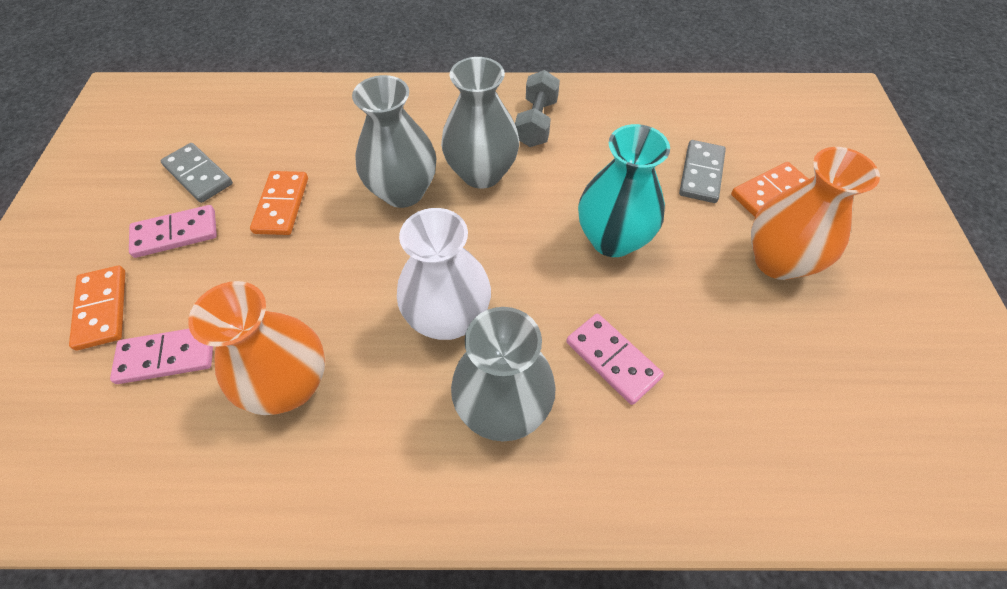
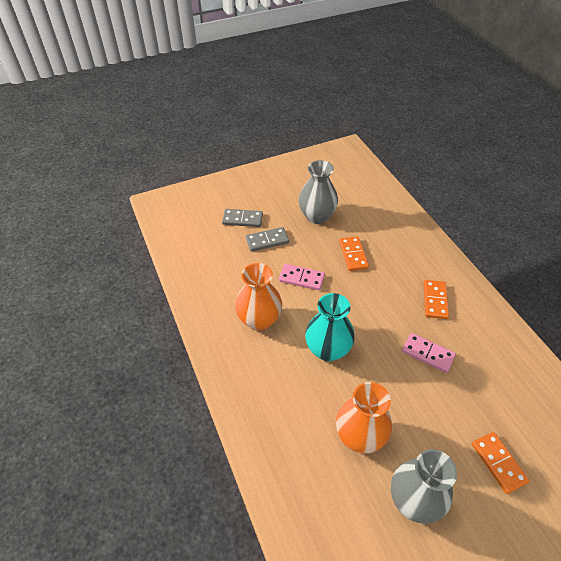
grey dumbbell: 1 -> 0
grey vase: 3 -> 2
pink domino: 3 -> 2
white vase: 1 -> 0

